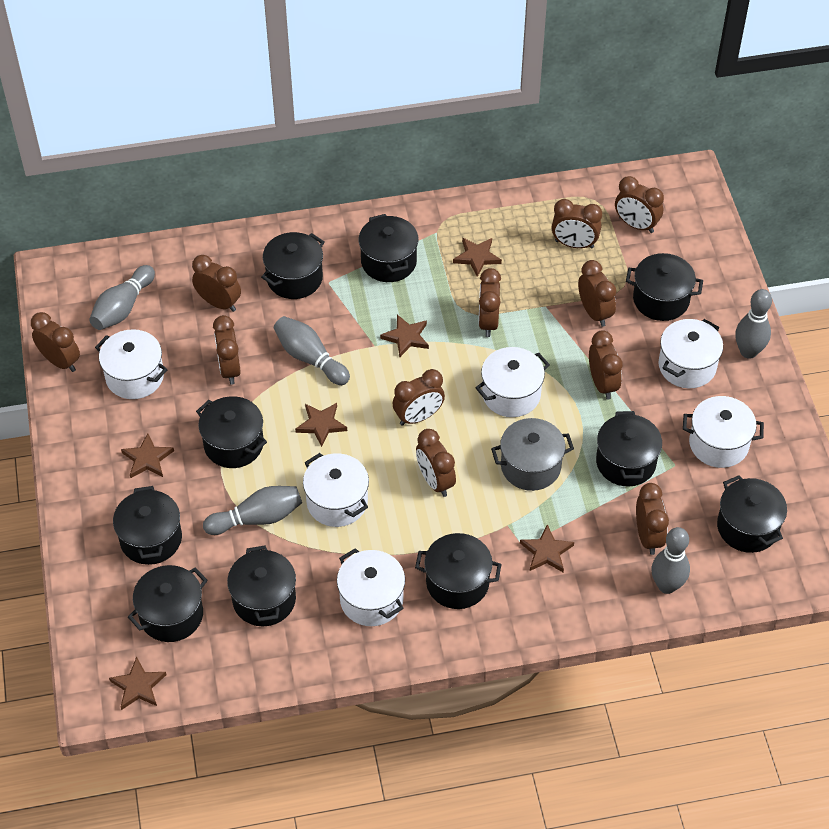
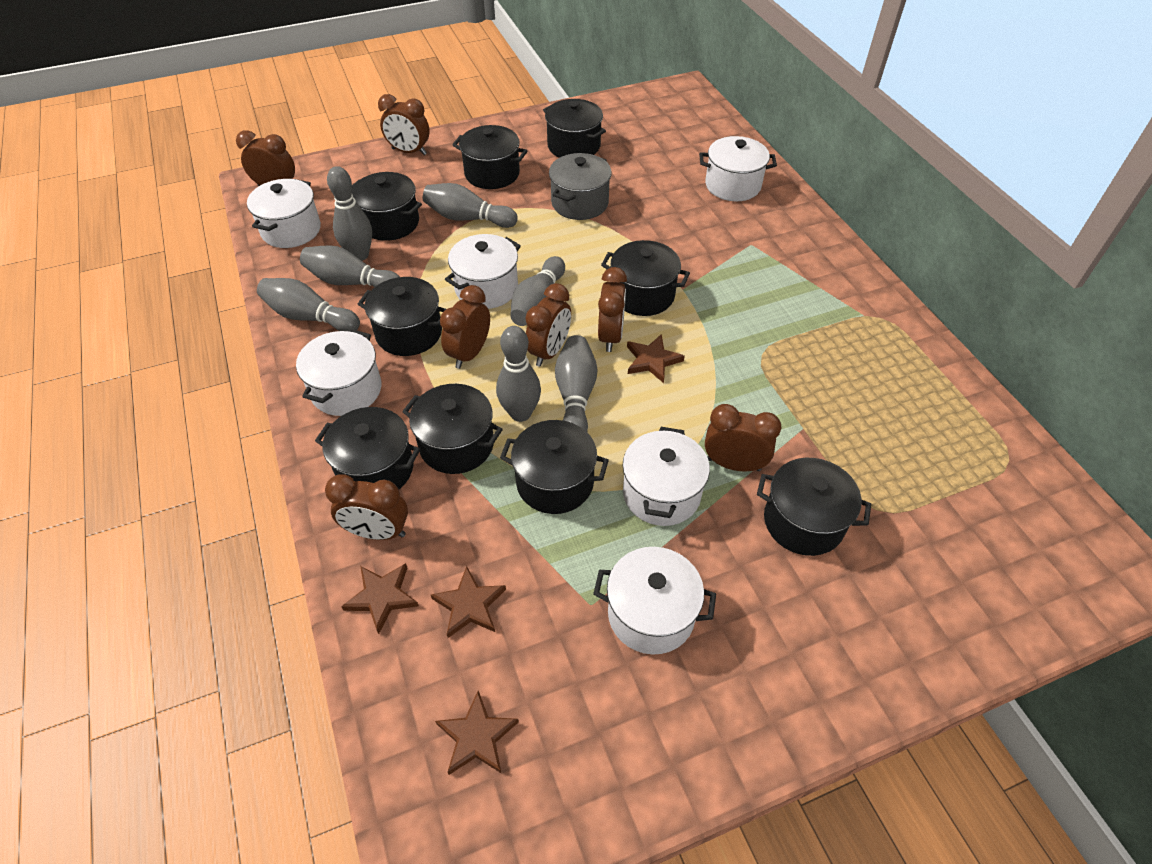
black pot: 10 -> 9
brown clock: 11 -> 7
brown star: 6 -> 4
grey bowling pin: 5 -> 7

